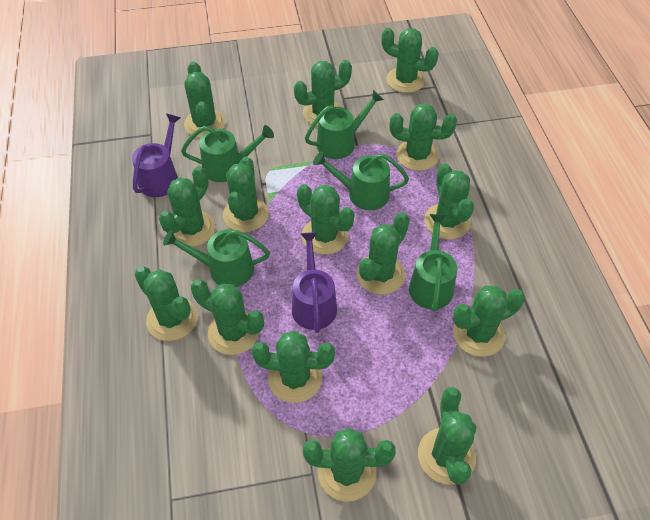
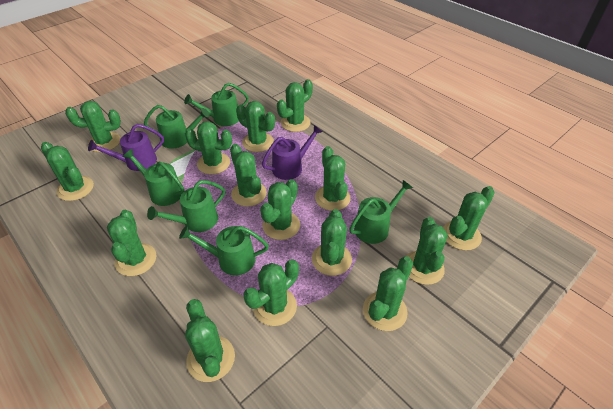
green watering can: 5 -> 6

